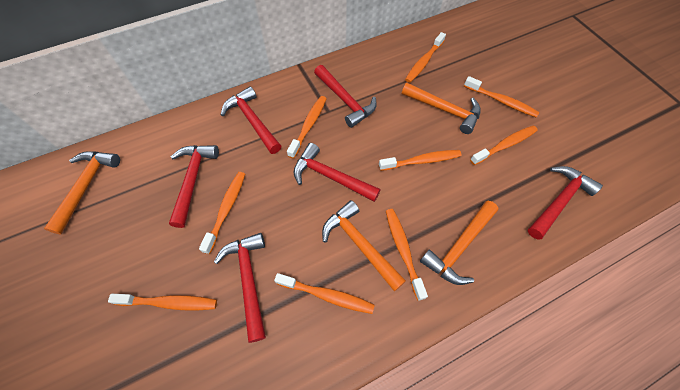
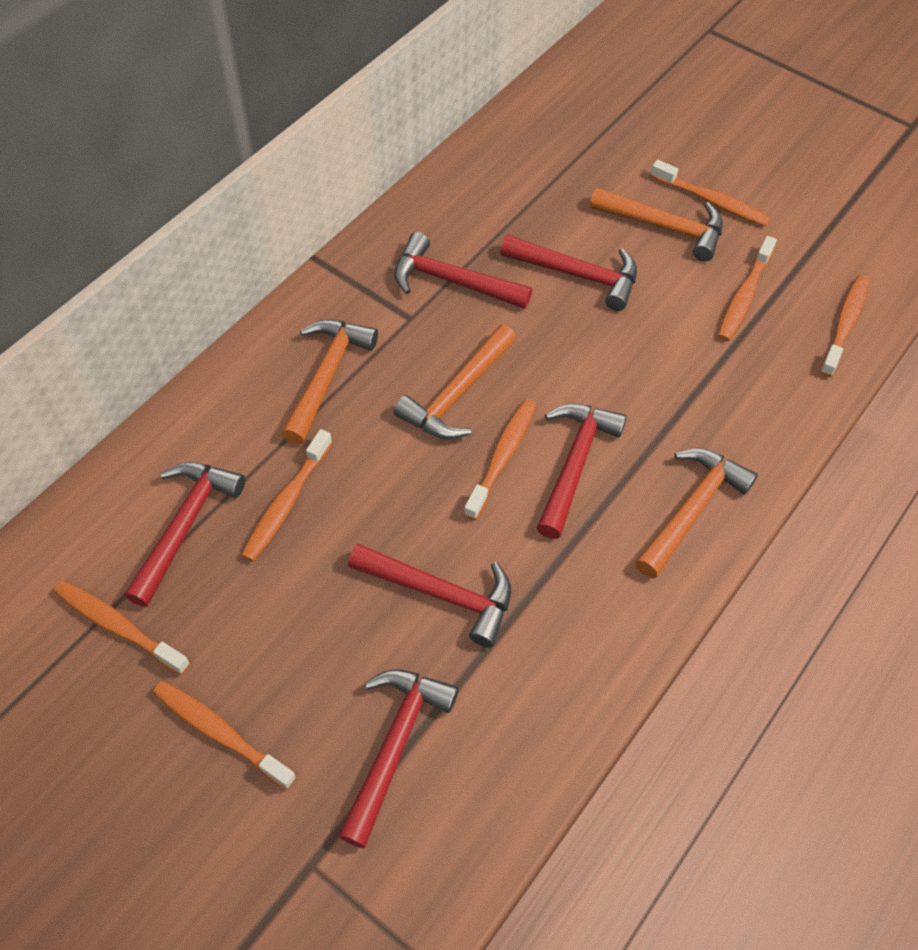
orange toothbrush: 9 -> 7

